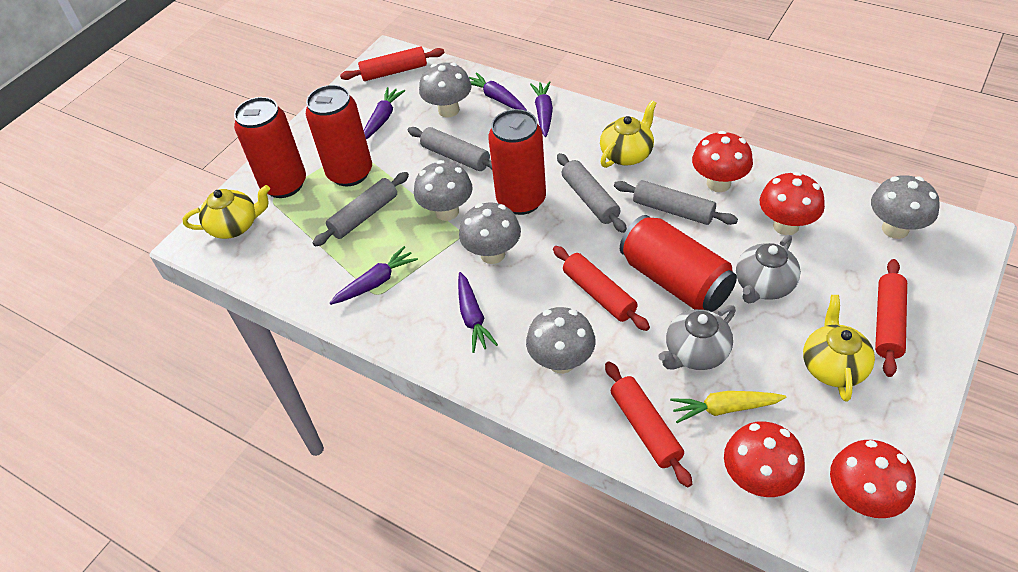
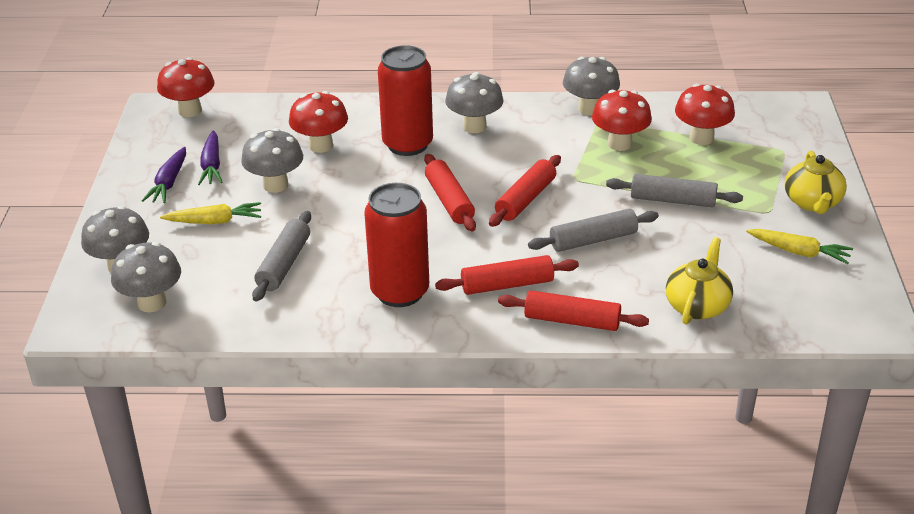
grey rolling pin: 4 -> 3
grey teapot: 2 -> 0
purple carrot: 5 -> 2
red can: 4 -> 2
yellow carrot: 1 -> 2
yellow teapot: 3 -> 2

